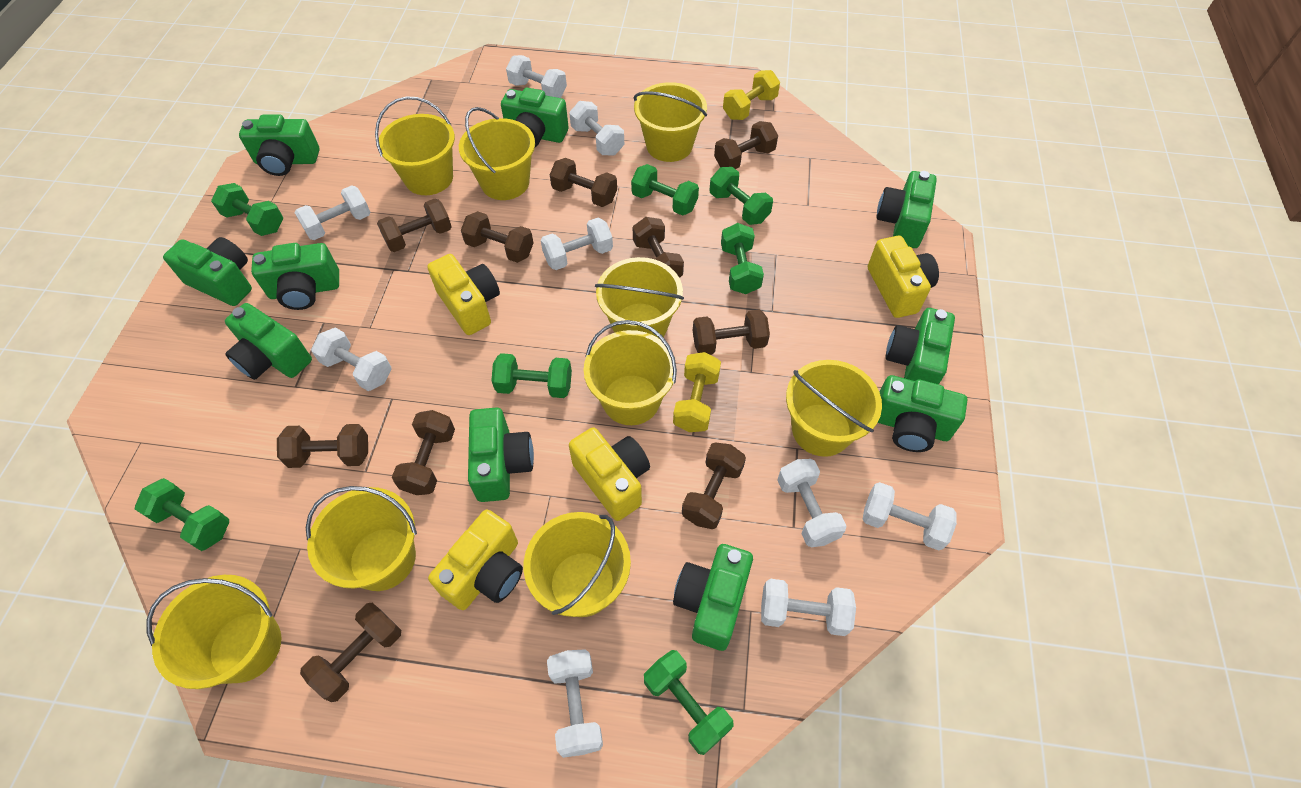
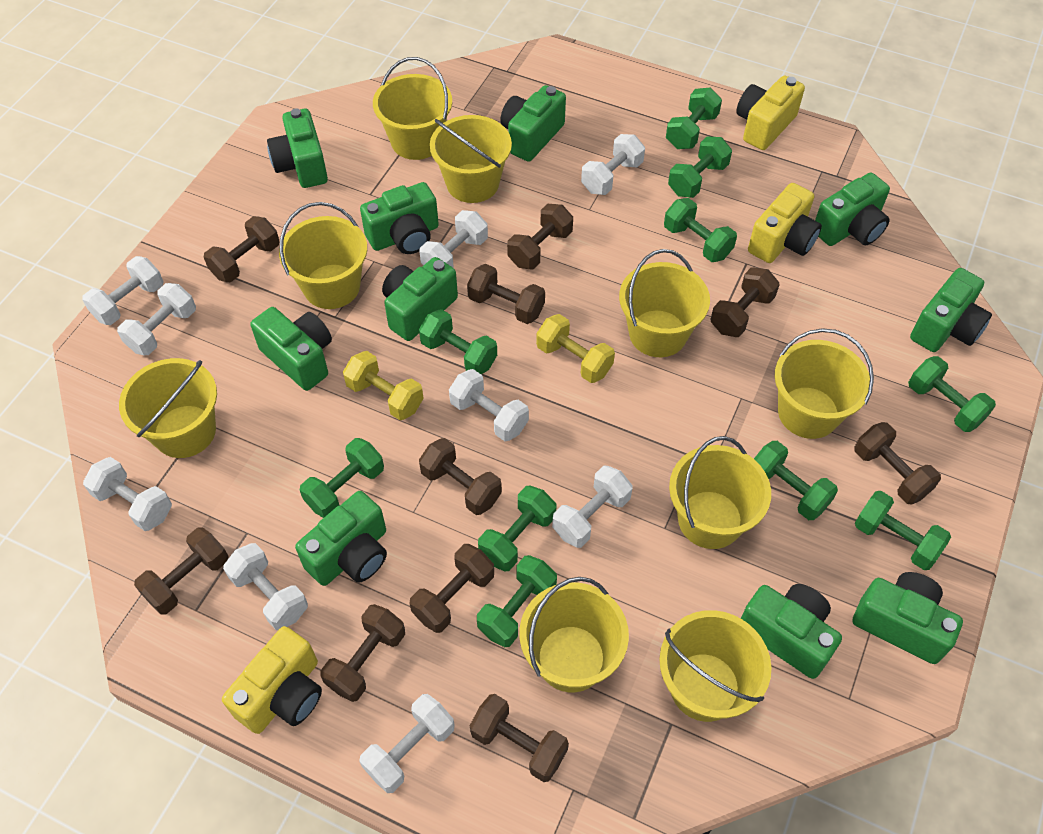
green dumbbell: 7 -> 10
yellow camera: 4 -> 3

